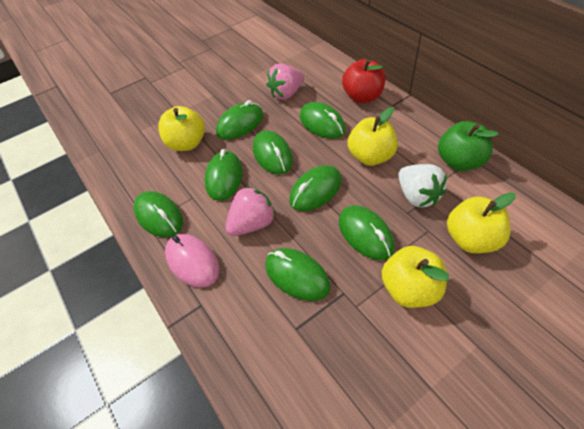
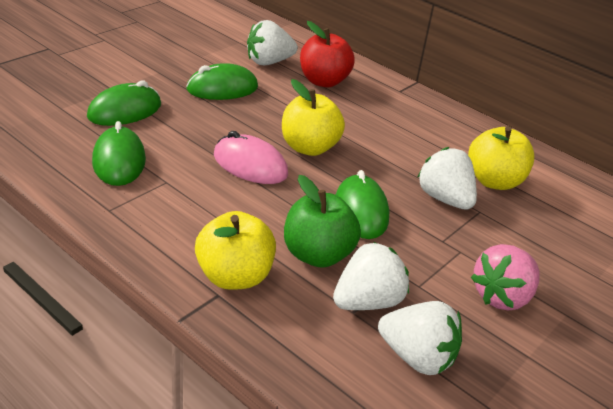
green mouse: 8 -> 4
pink strawberry: 2 -> 1
white strawberry: 1 -> 4
yellow apple: 4 -> 3

